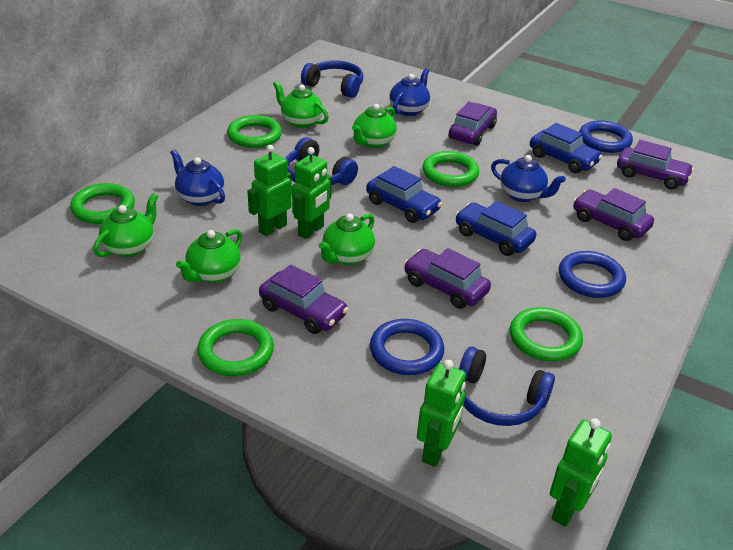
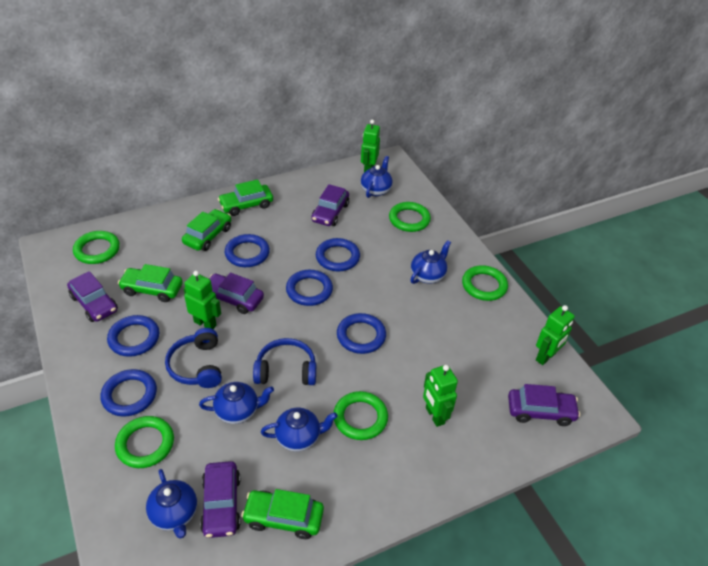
blue car: 3 -> 0
blue headphones: 3 -> 2
blue ring: 3 -> 6
blue teapot: 3 -> 5
green car: 0 -> 4
green teapot: 5 -> 0

